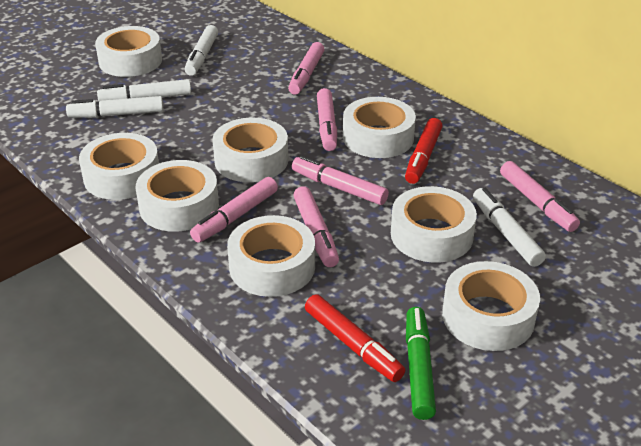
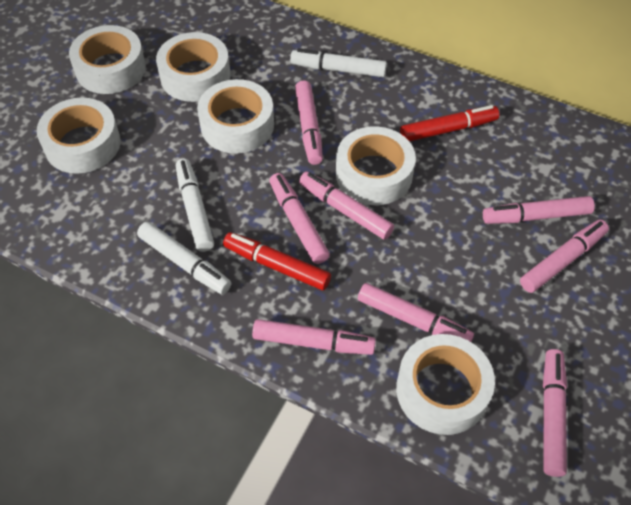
green marker: 1 -> 0
pink marker: 6 -> 8
white marker: 4 -> 3
white tape: 8 -> 6

